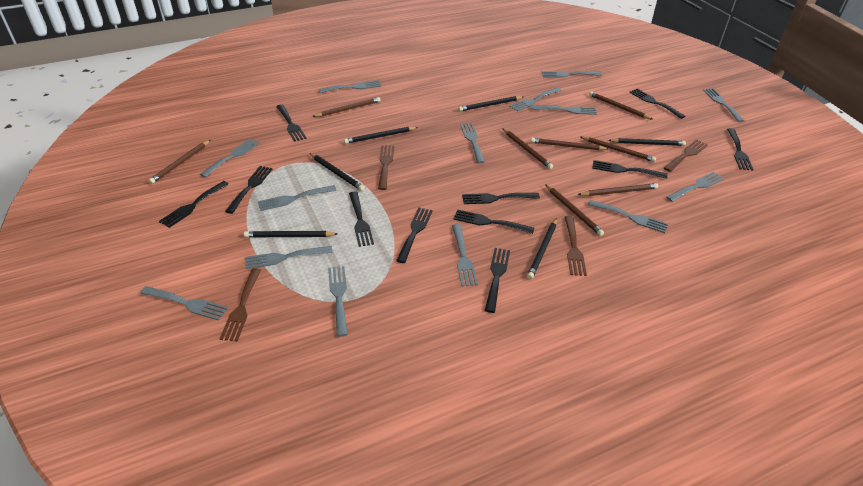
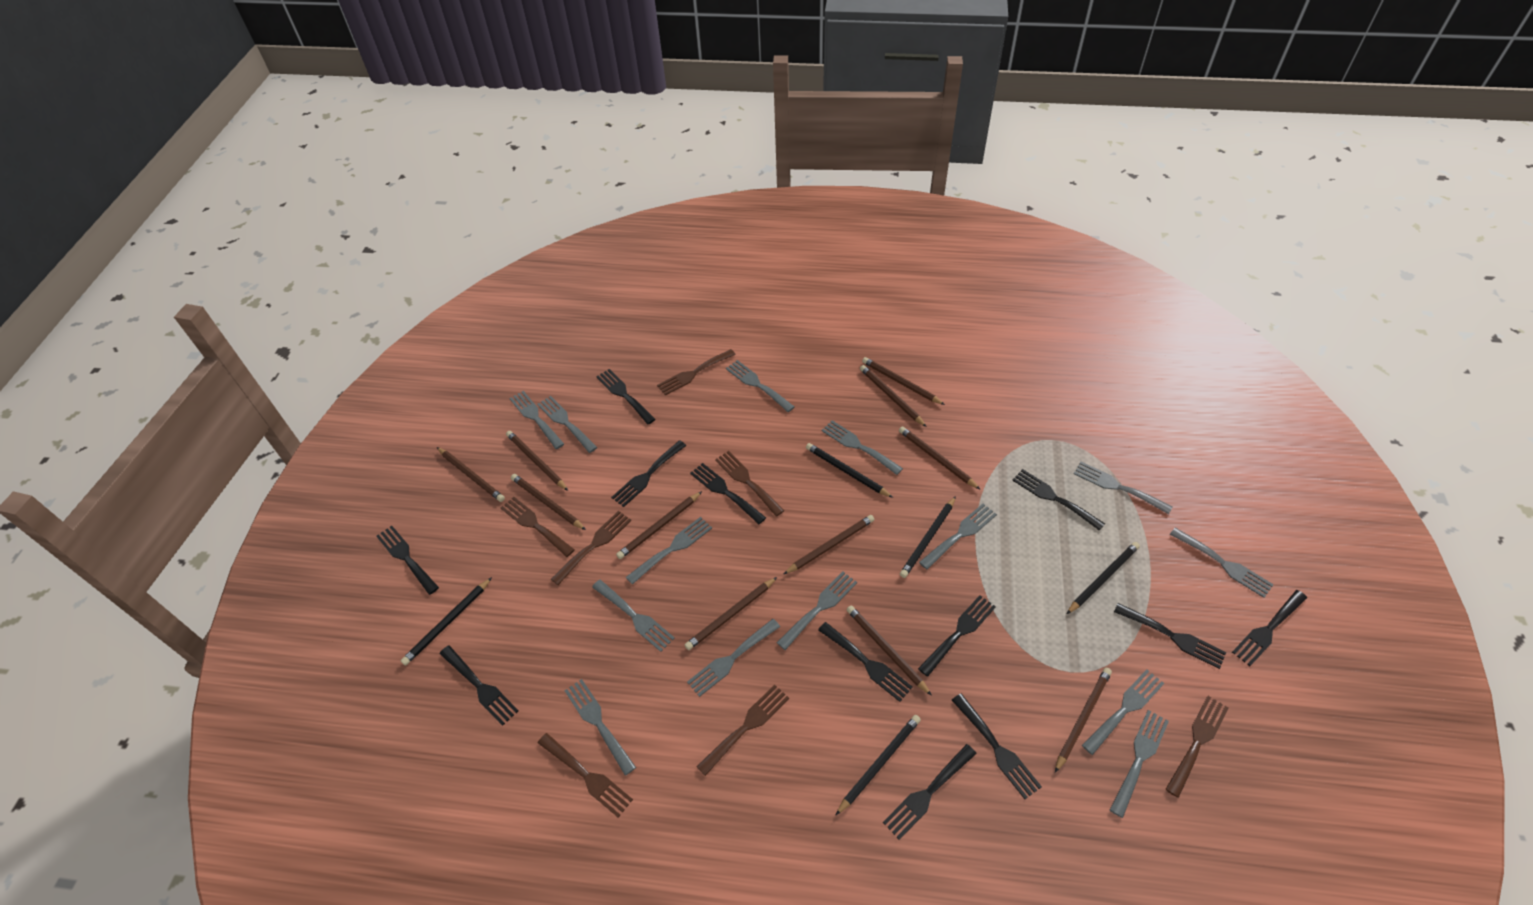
black fork: 11 -> 12
black pencil: 6 -> 5
brown fork: 4 -> 7
brown pencil: 8 -> 11

